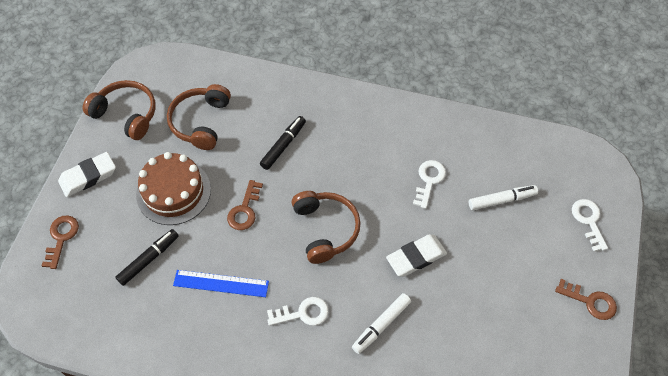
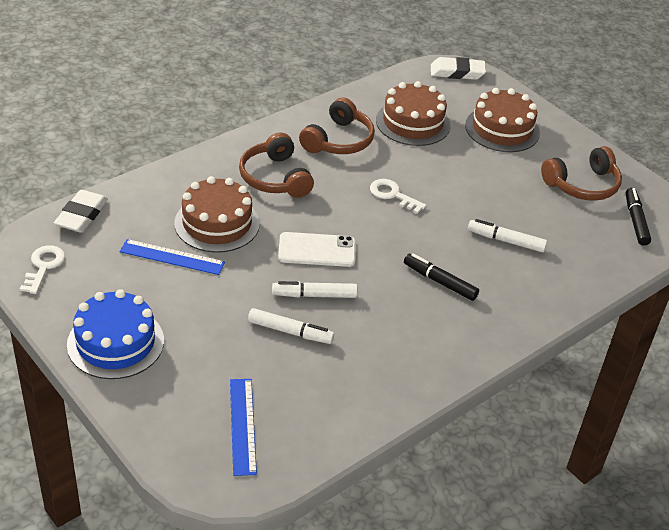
blue cake: 0 -> 1
blue ruler: 1 -> 2
brown cake: 1 -> 3
brown key: 3 -> 0
white key: 3 -> 2
white marker: 2 -> 3
white phone: 0 -> 1

